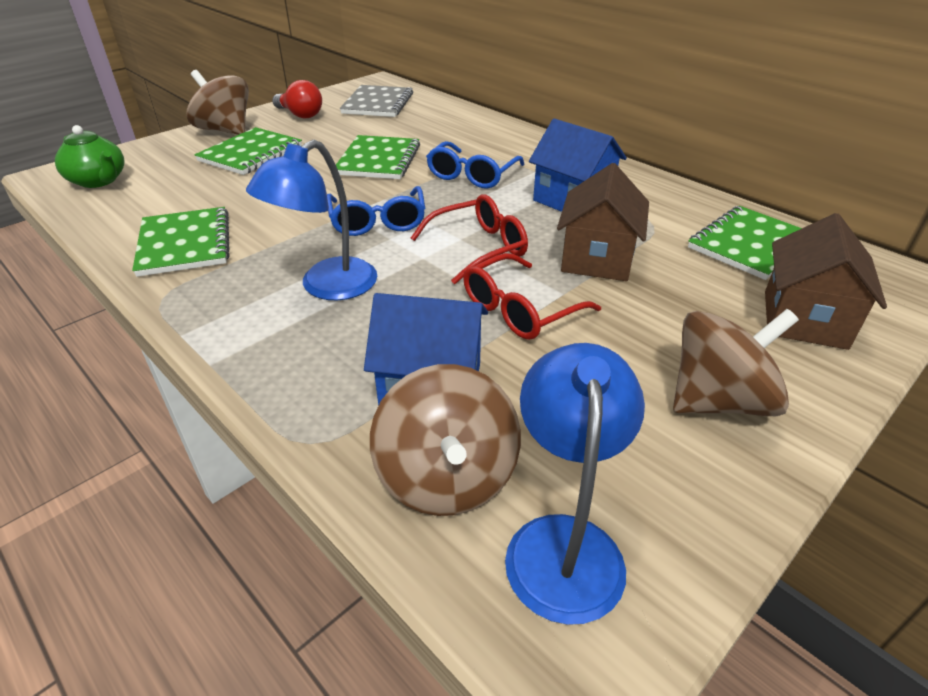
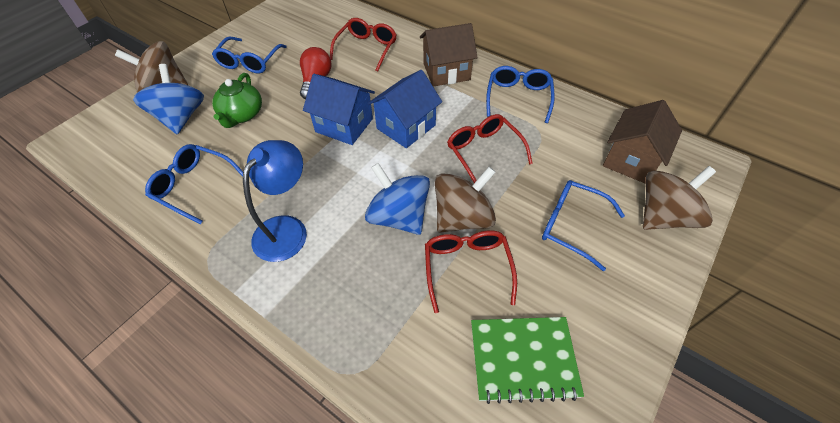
blue glasses: 2 -> 4
blue lamp: 2 -> 1
blue spinning top: 0 -> 2
green notebook: 4 -> 1
grey notebook: 1 -> 0
red glasses: 2 -> 3

